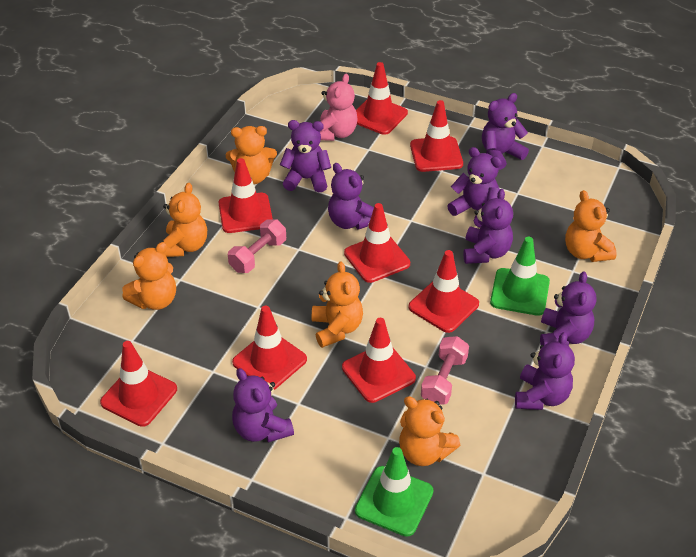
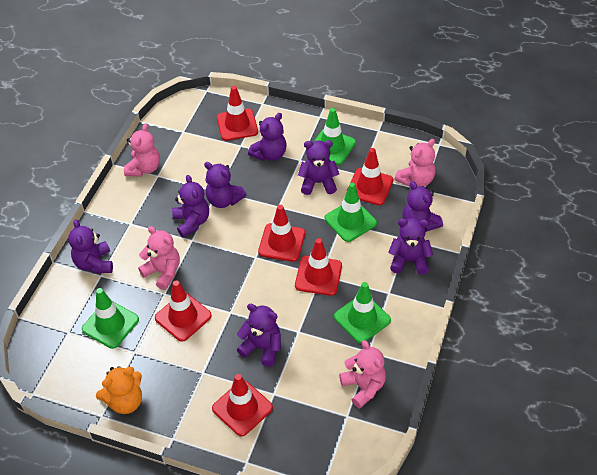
green traffic cone: 2 -> 4
orange teddy bear: 6 -> 1
pink dumbbell: 2 -> 0
pink teddy bear: 1 -> 4
red traffic cone: 8 -> 6

